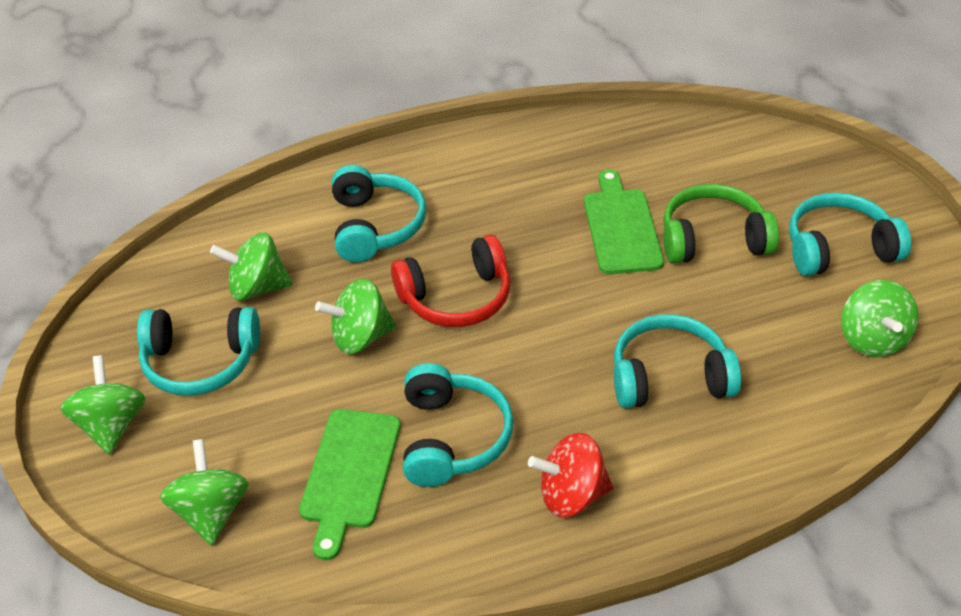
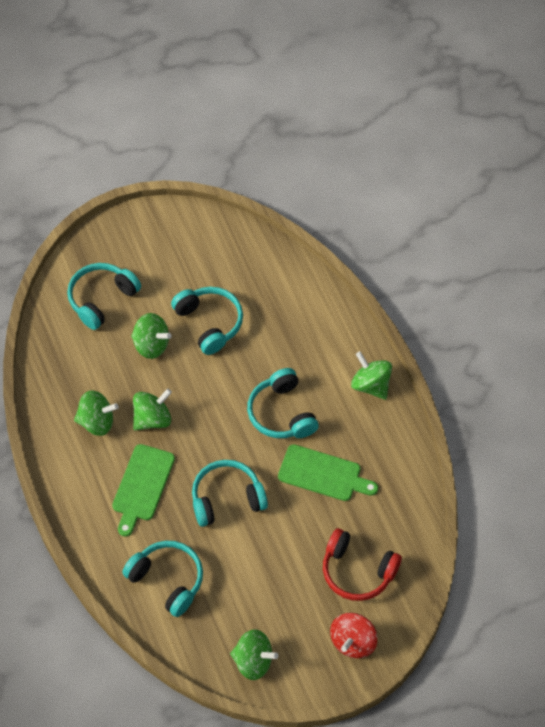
green headphones: 1 -> 0

